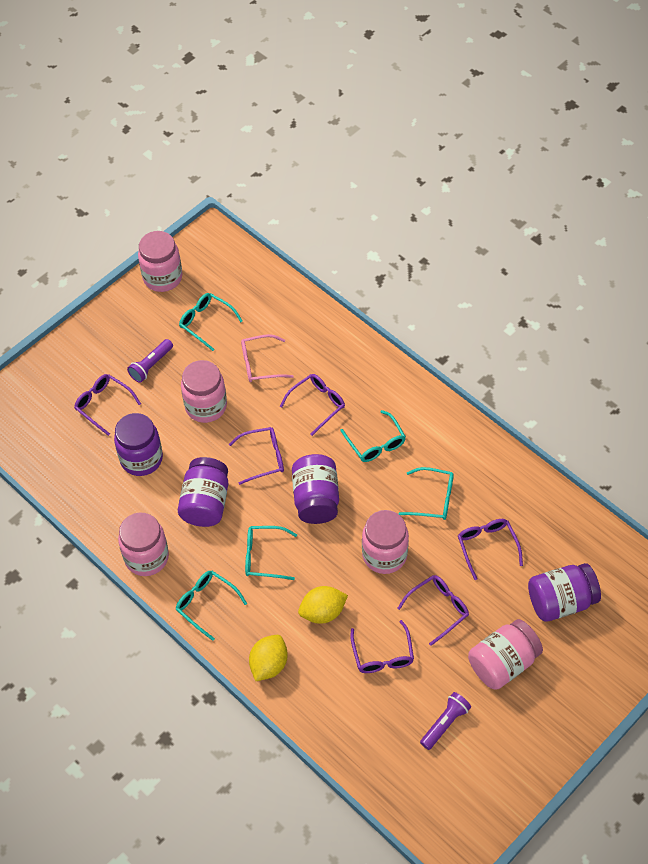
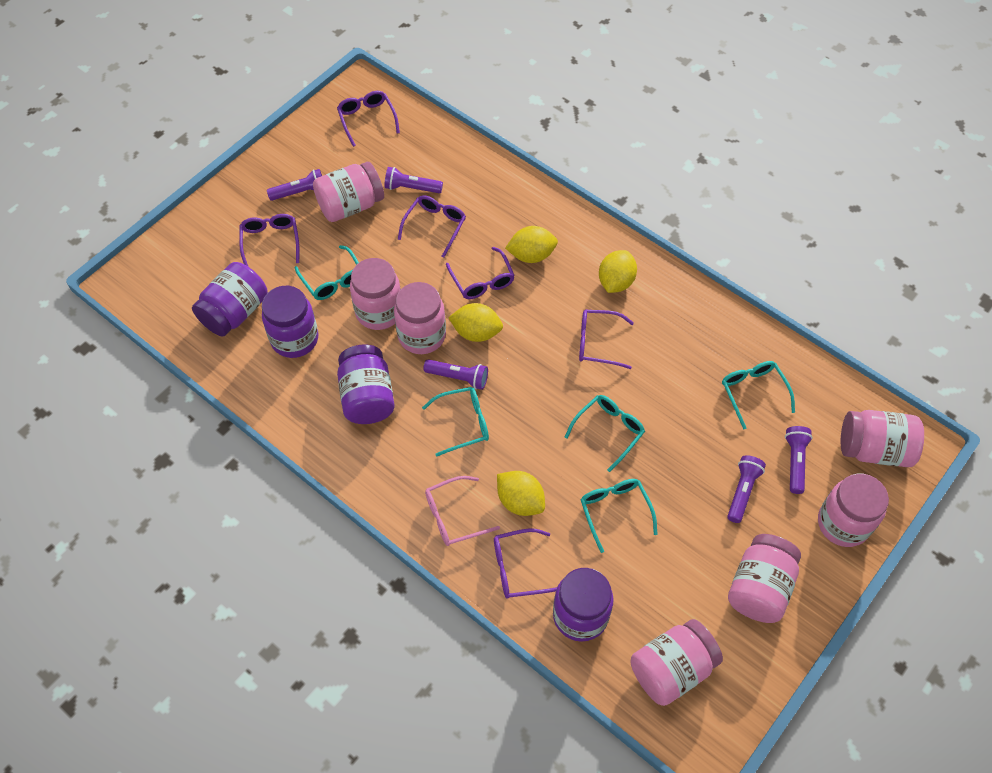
pink jar: 5 -> 7
purple flashlight: 2 -> 5
yellow lemon: 2 -> 4

